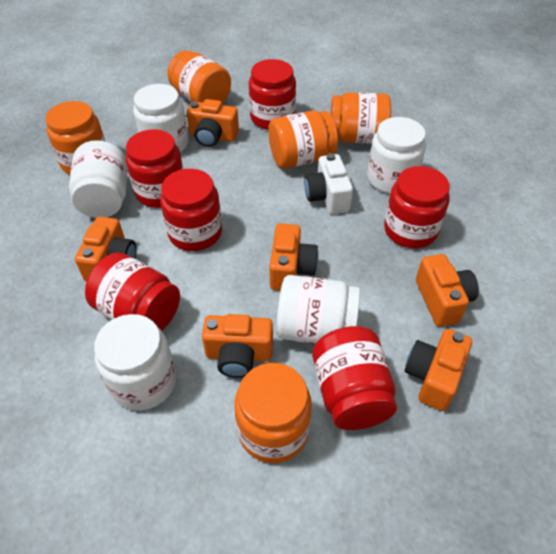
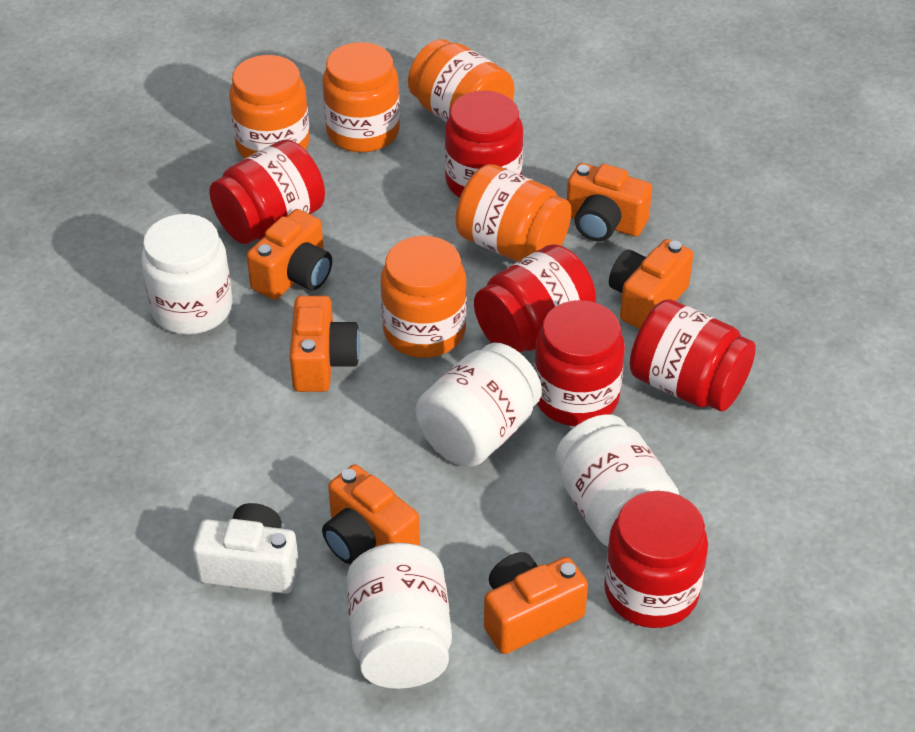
white jar: 5 -> 4

